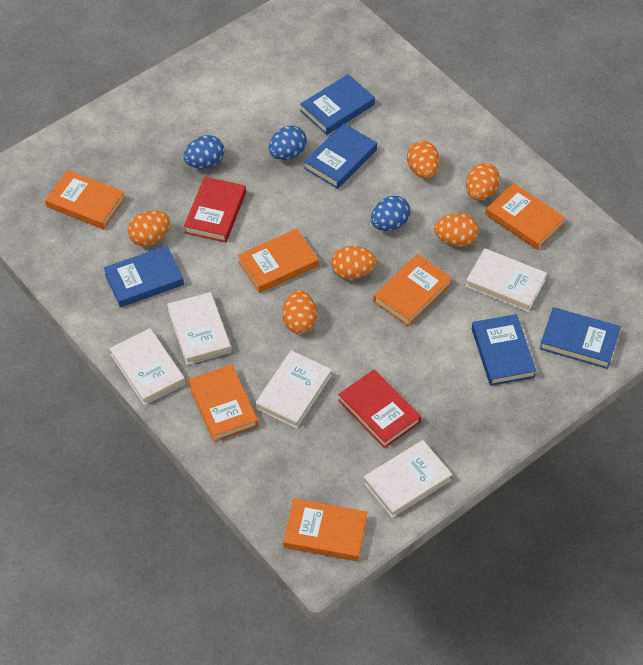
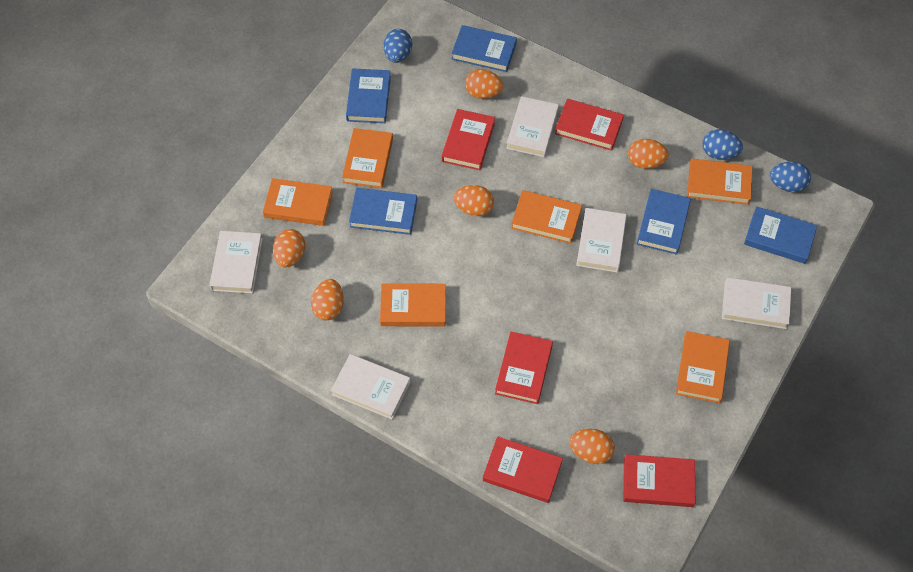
red book: 2 -> 5

